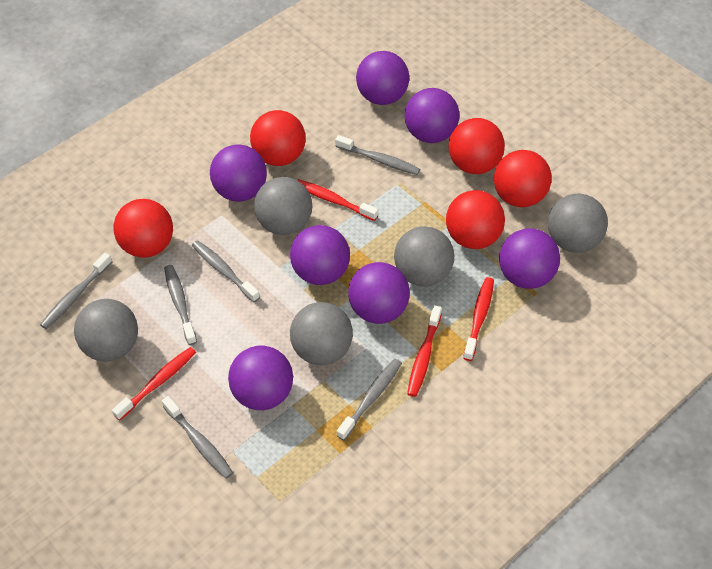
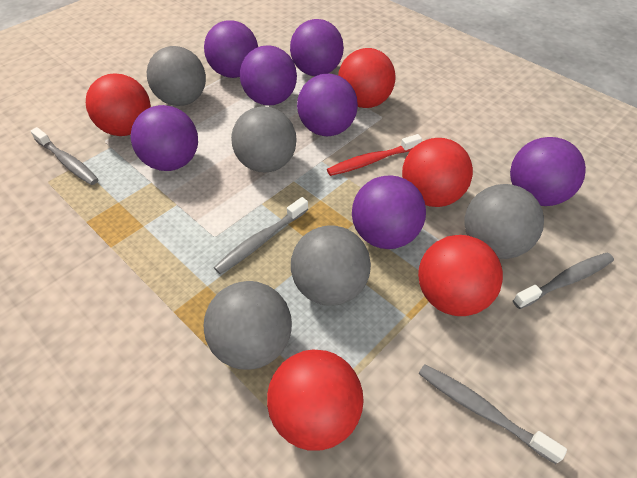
grey toothbrush: 6 -> 4
red toothbrush: 4 -> 1

